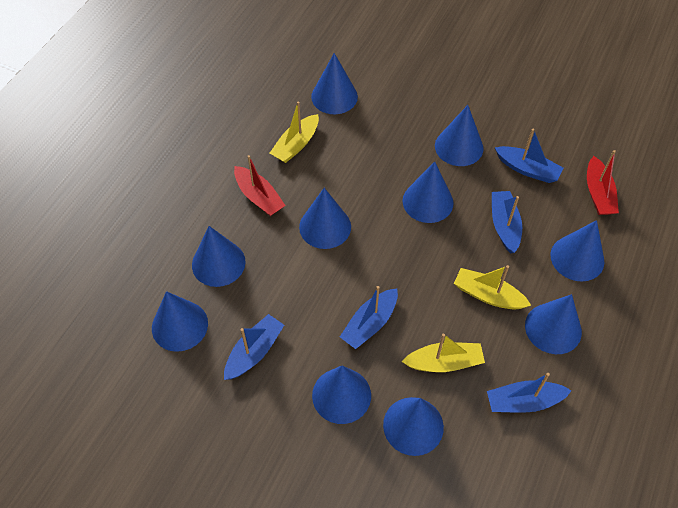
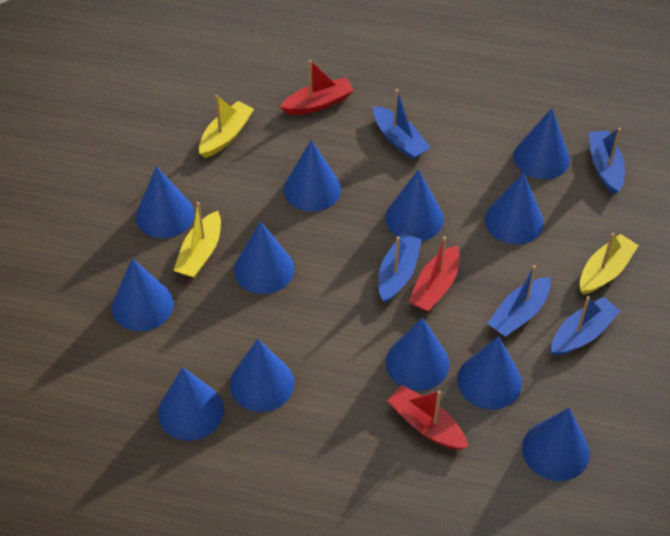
blue cone: 10 -> 12
red boat: 2 -> 3

